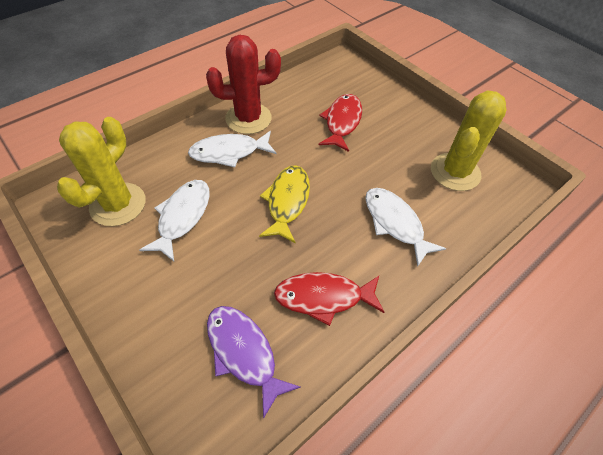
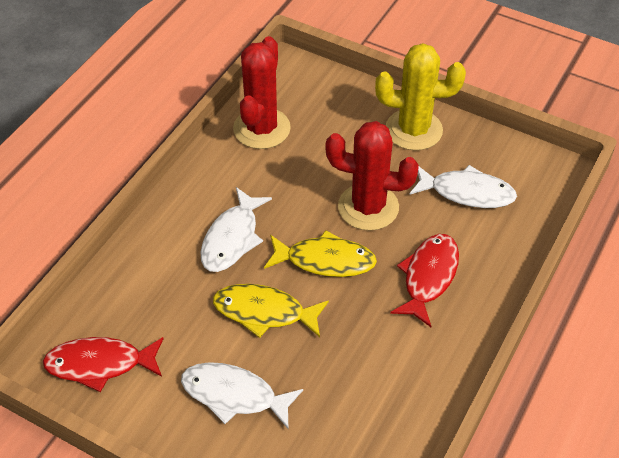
purple fish: 1 -> 0
red cactus: 1 -> 2
yellow cactus: 2 -> 1
yellow fish: 1 -> 2

